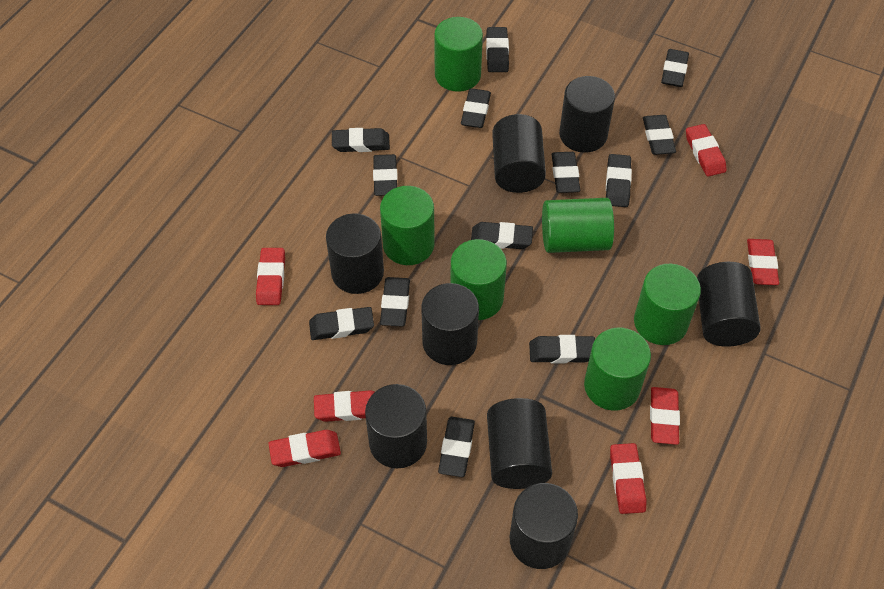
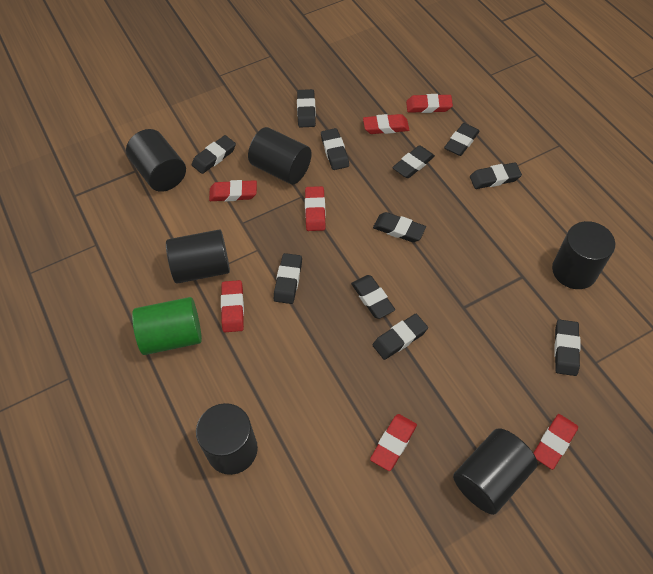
black cylinder: 8 -> 6
black eraser: 13 -> 11
green cylinder: 6 -> 1

